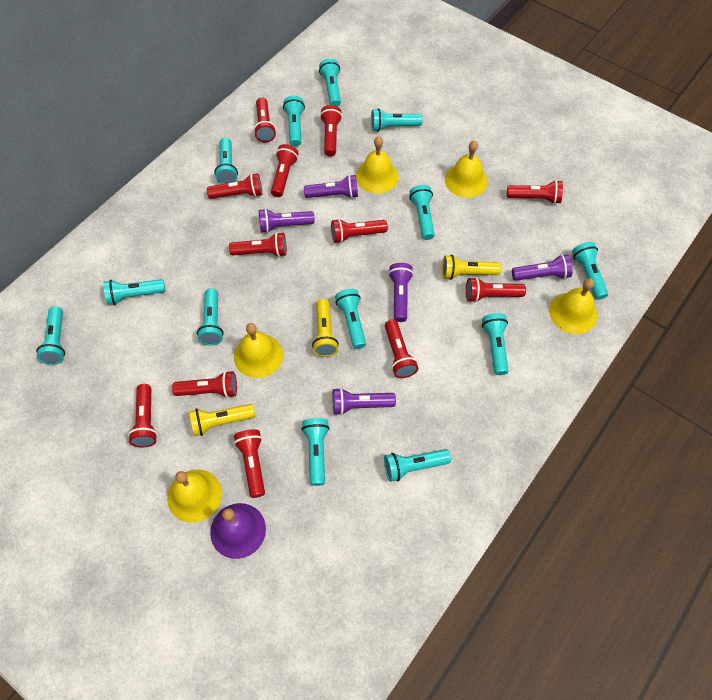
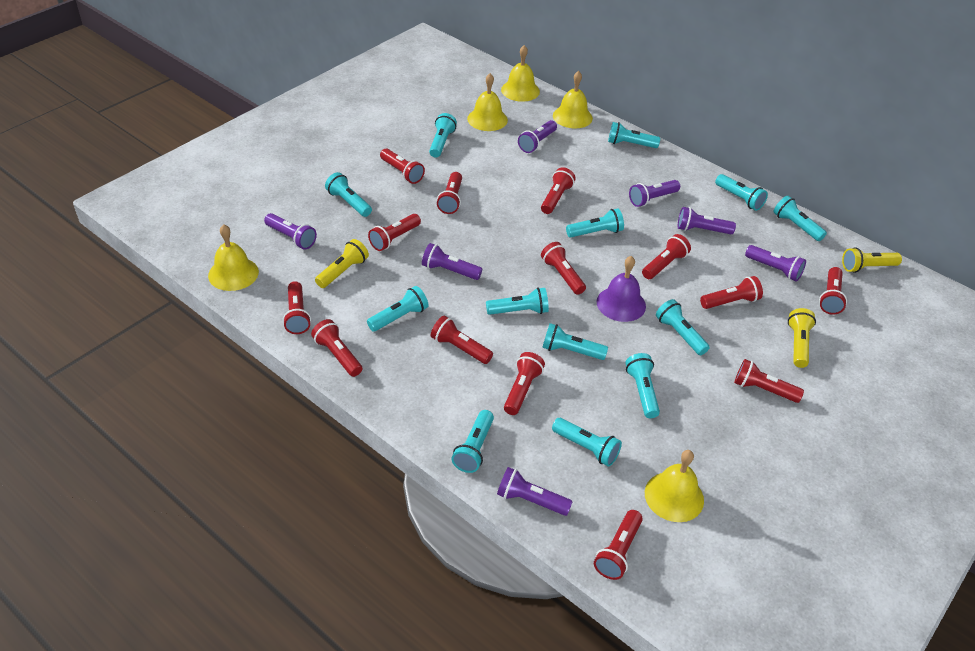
purple flashlight: 5 -> 7
red flashlight: 12 -> 14

